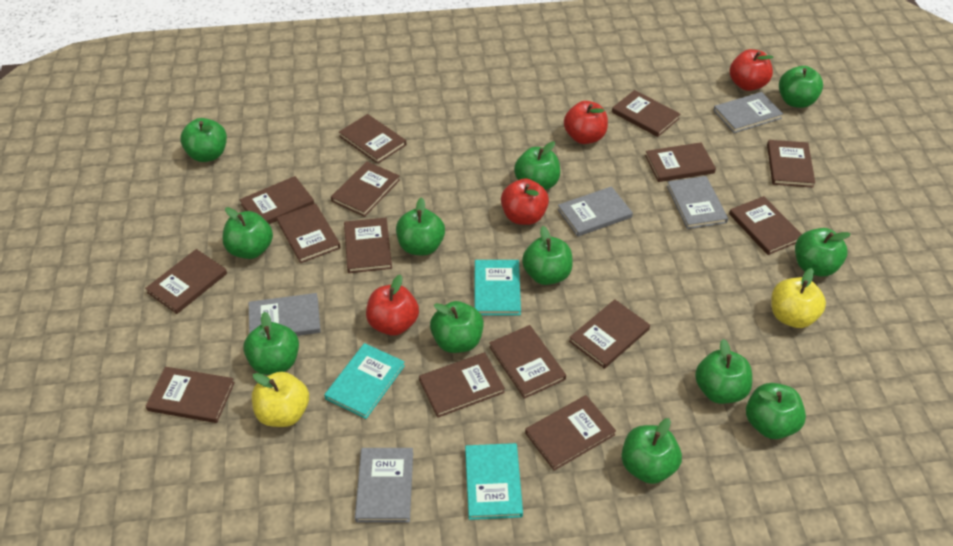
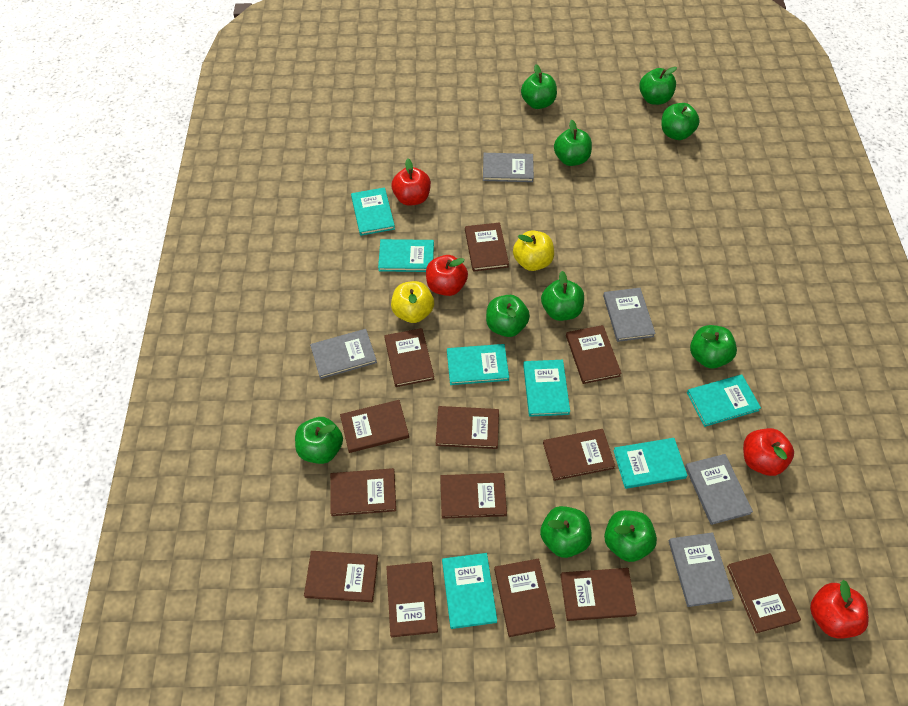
brown book: 15 -> 13
green apple: 12 -> 10
turquoise book: 3 -> 7

